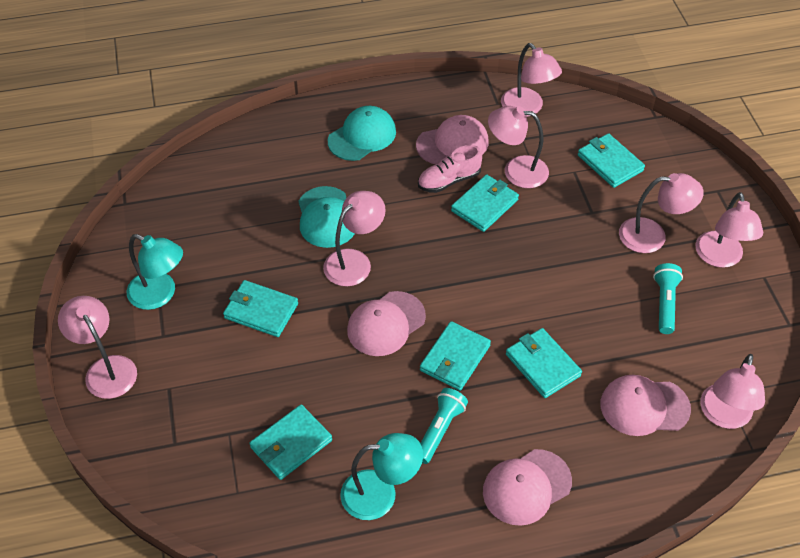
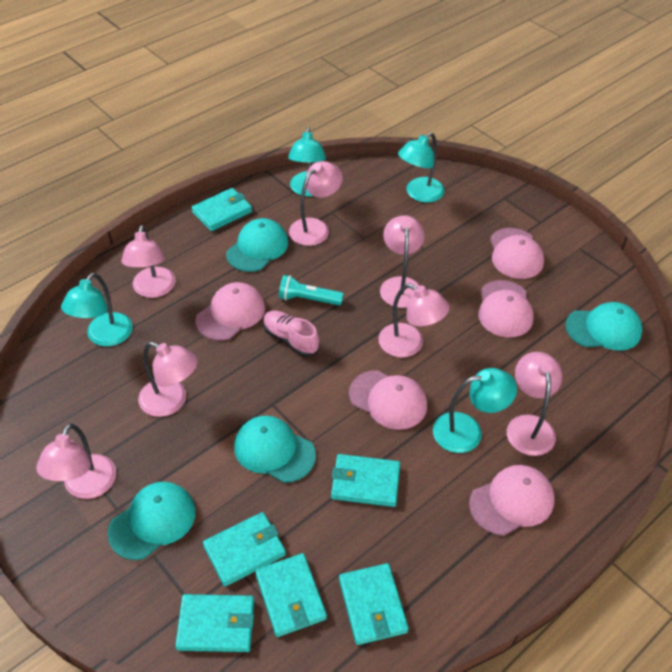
pink cap: 4 -> 5
turquoise cap: 2 -> 4
turquoise flashlight: 2 -> 1
turquoise lamp: 2 -> 4

